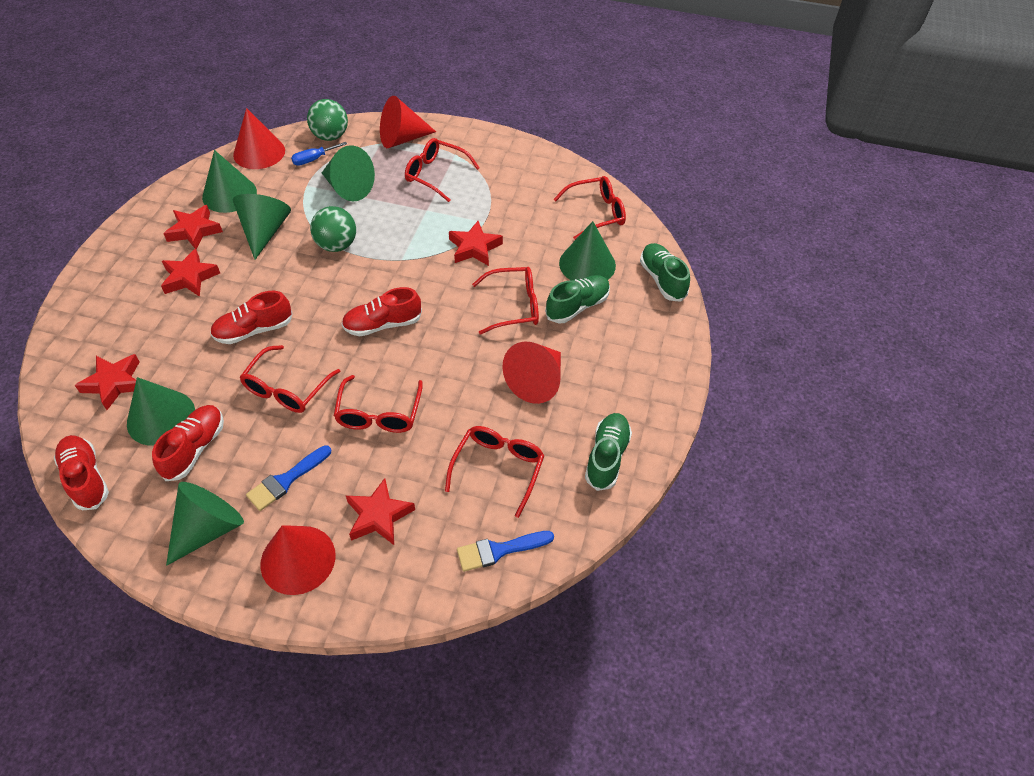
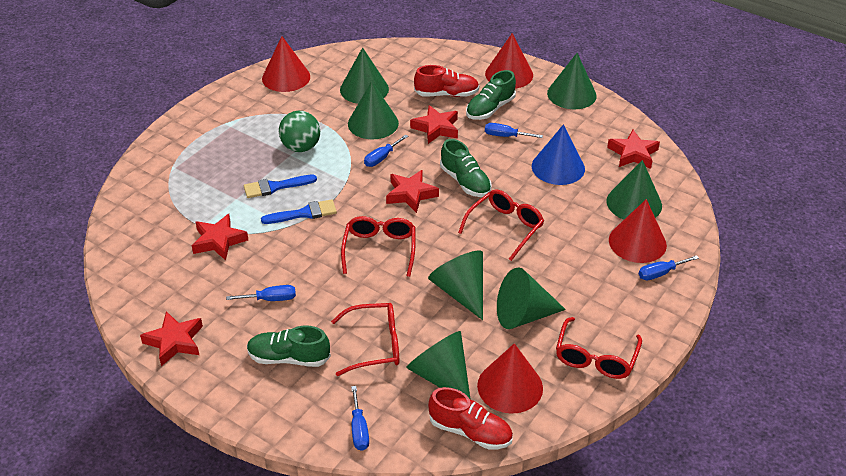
blue cone: 0 -> 1
blue screwdriver: 1 -> 5
green ball: 2 -> 1
green cone: 6 -> 7
red glasses: 6 -> 4
red shoe: 4 -> 2

